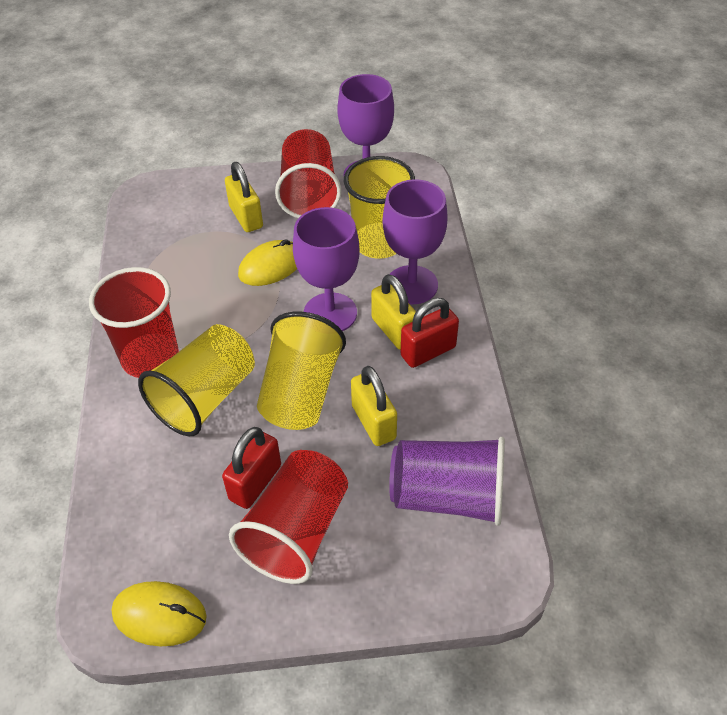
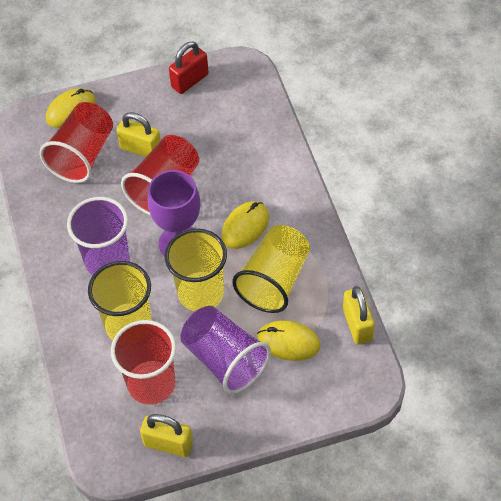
purple cup: 1 -> 2
purple goblet: 3 -> 1
red padlock: 2 -> 1
yellow mouse: 2 -> 3

